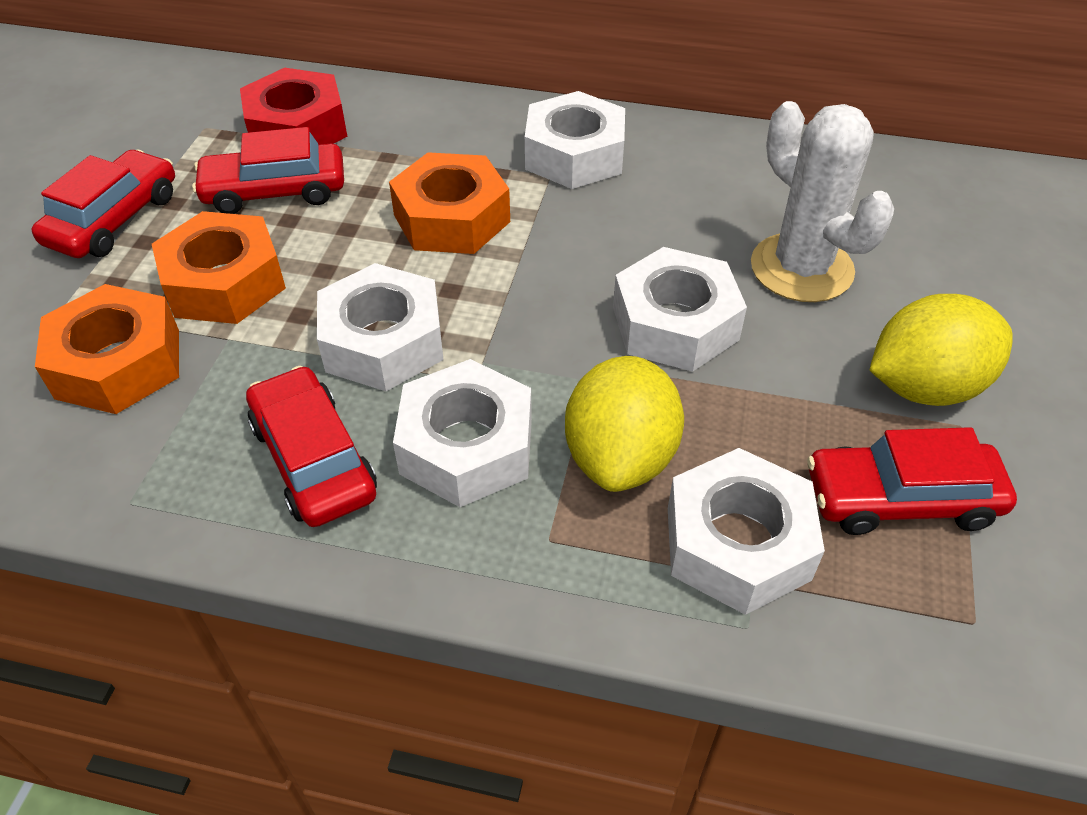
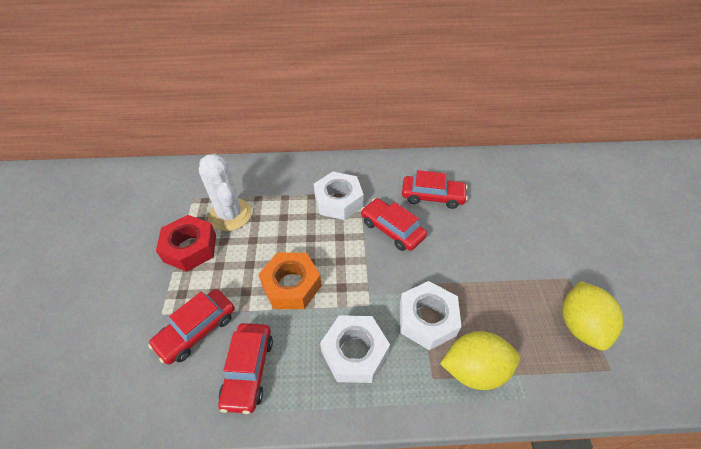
orange nut: 3 -> 1
white nut: 5 -> 3

